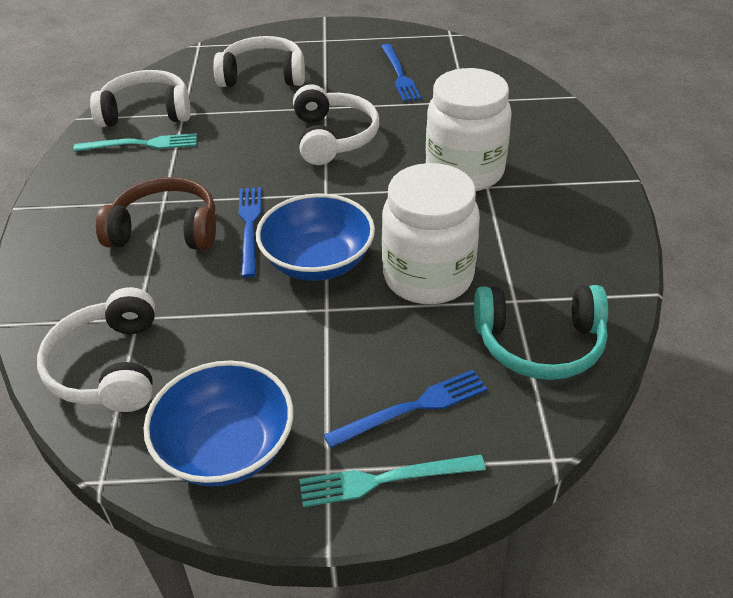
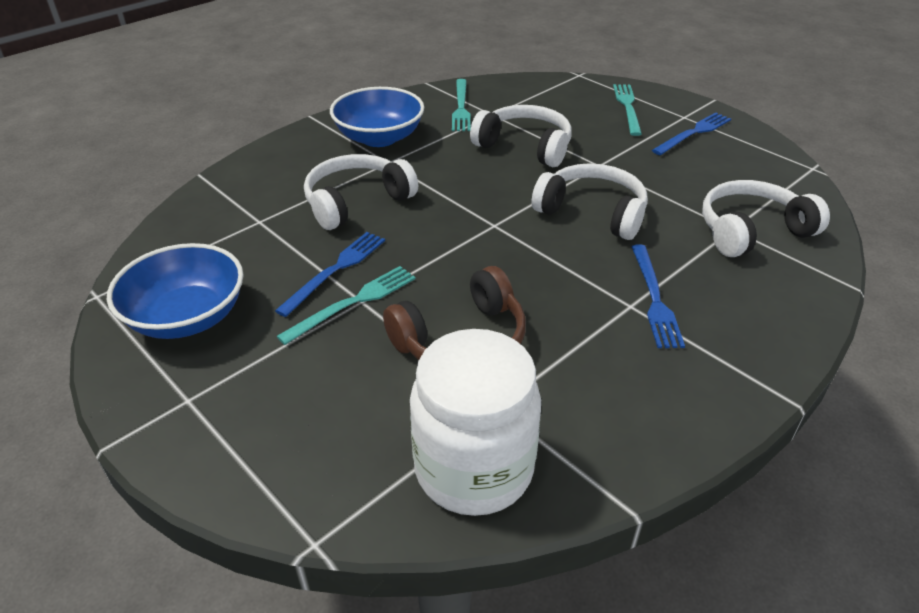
turquoise fork: 2 -> 3
turquoise headphones: 1 -> 0
white jar: 2 -> 1

